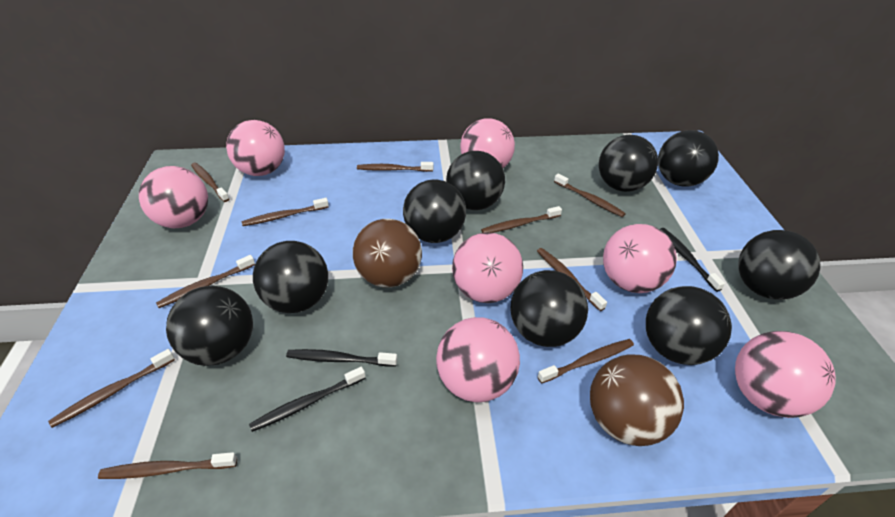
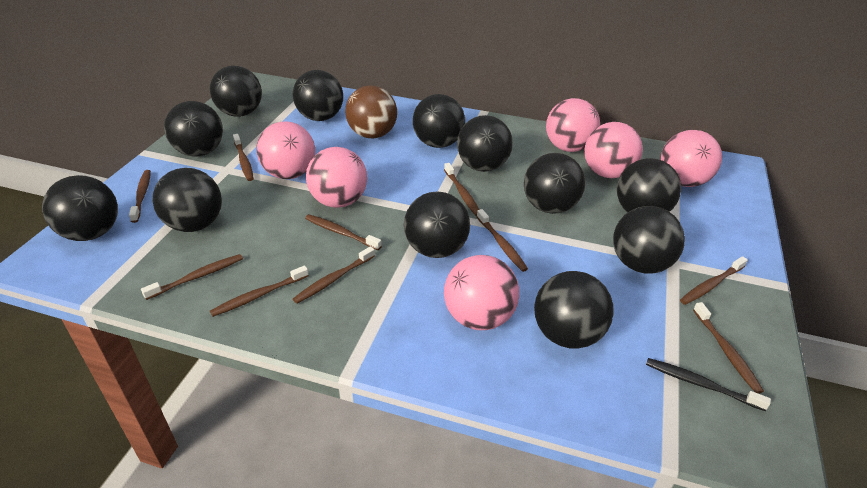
black ball: 9 -> 12
black toothbrush: 3 -> 1
brown ball: 2 -> 1
pink ball: 7 -> 6

